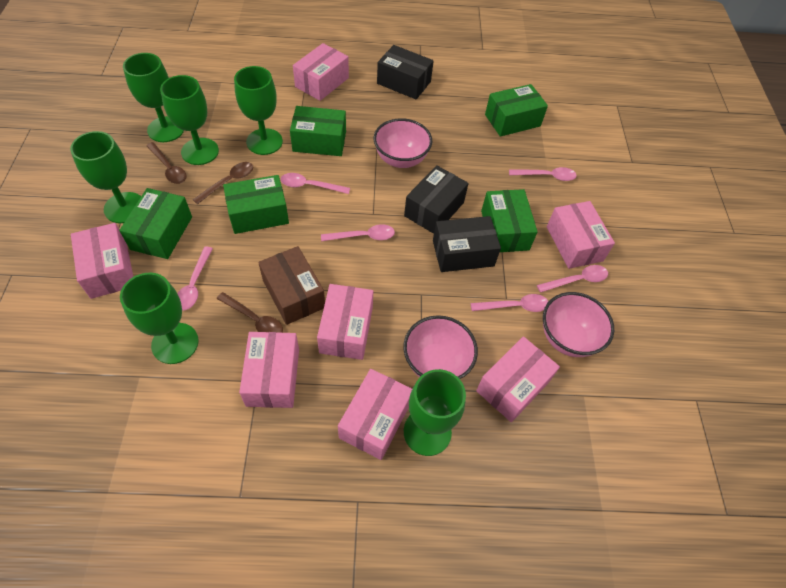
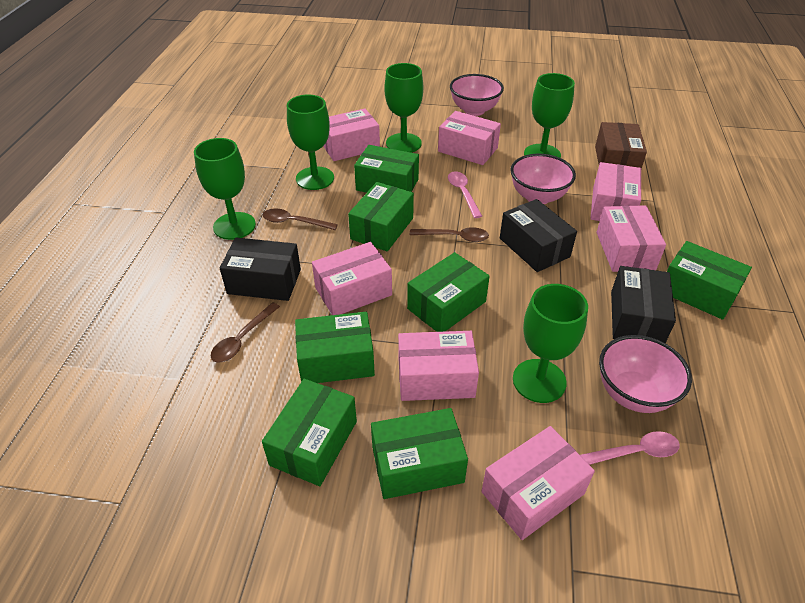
green box: 5 -> 7
green goblet: 6 -> 5
pink spoon: 6 -> 2

